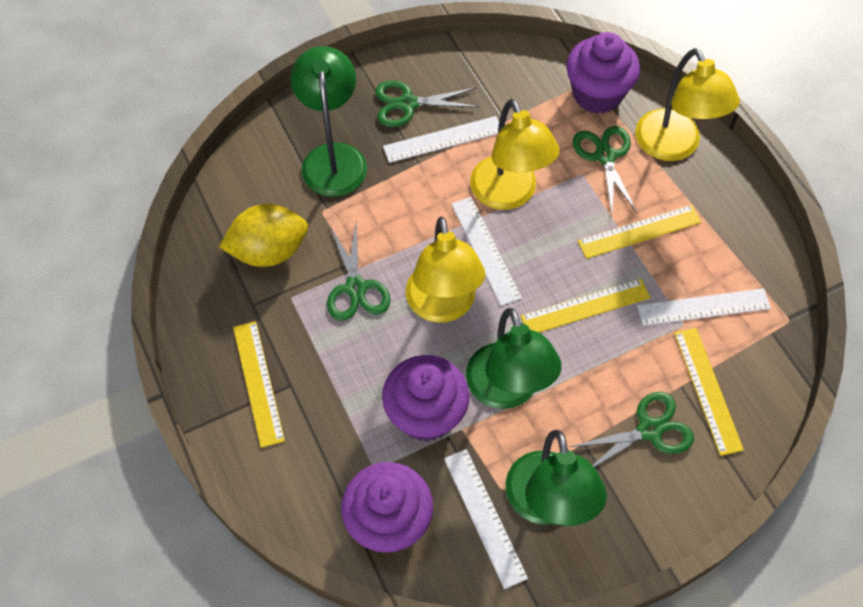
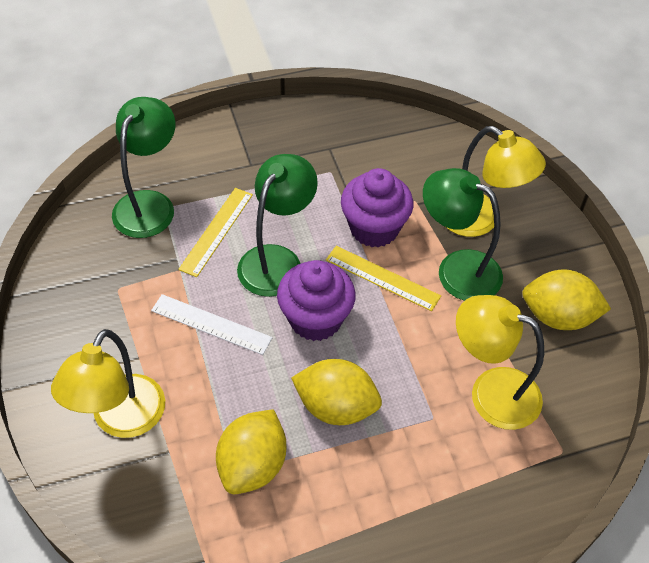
green scissors: 4 -> 0
purple cupcake: 3 -> 2
white ruler: 4 -> 1
yellow lemon: 1 -> 3
yellow ruler: 4 -> 2

